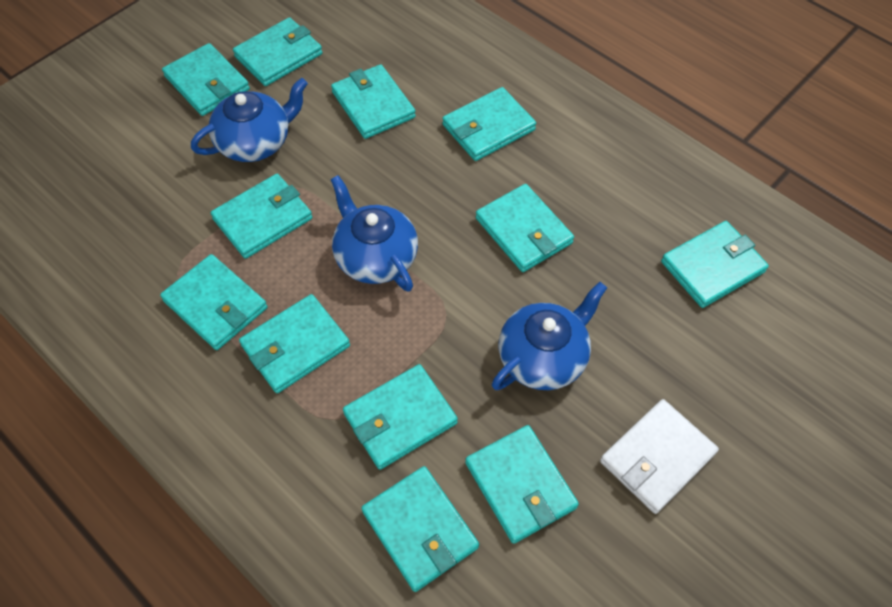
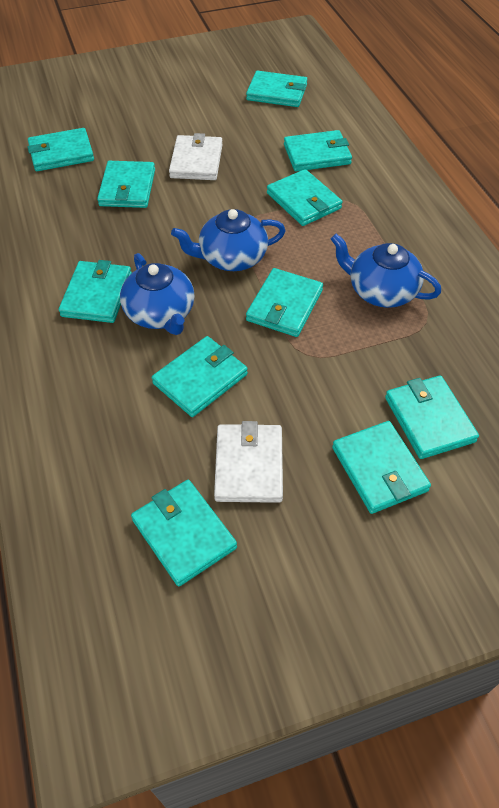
turquoise wallet: 12 -> 11
white wallet: 1 -> 2

